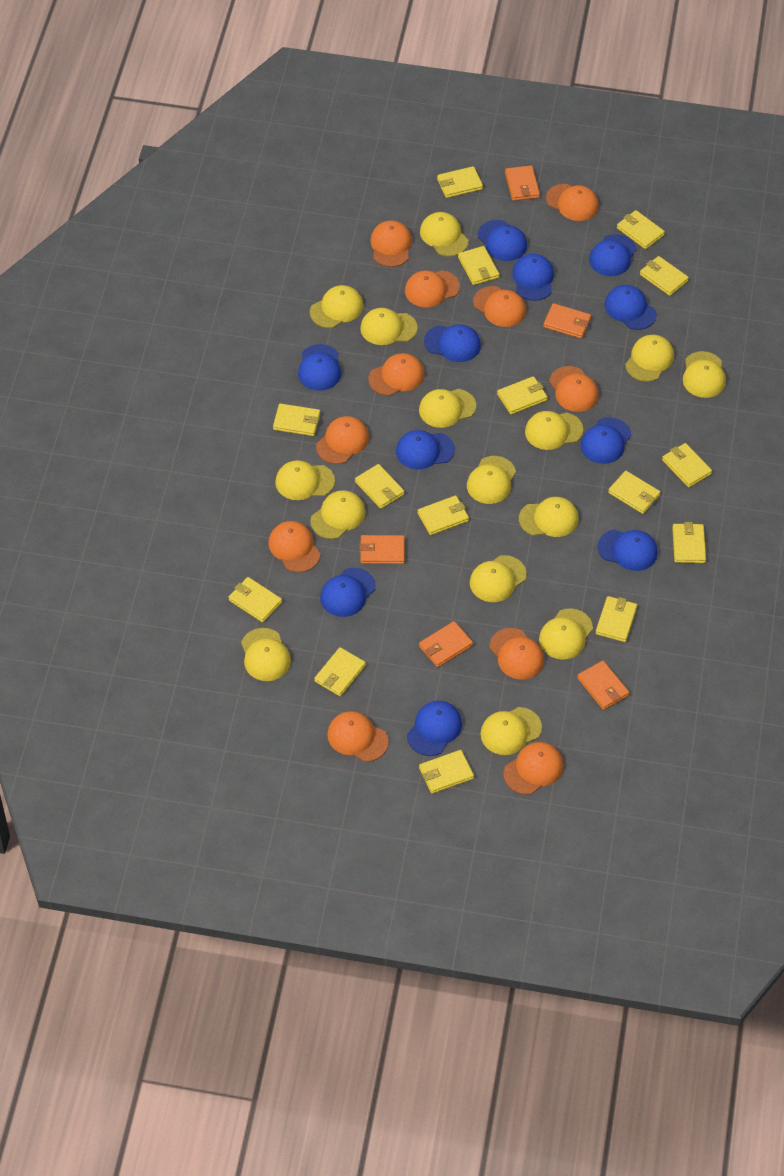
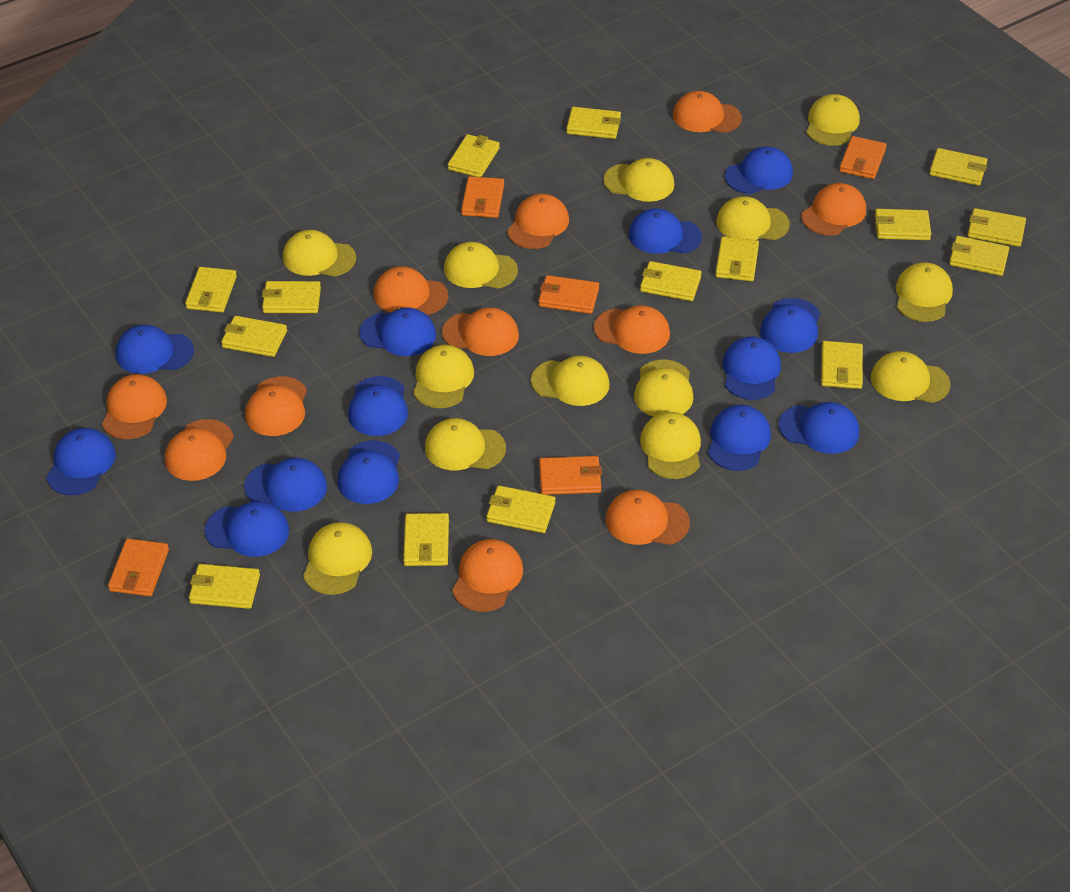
blue cap: 11 -> 13
yellow cap: 15 -> 13

